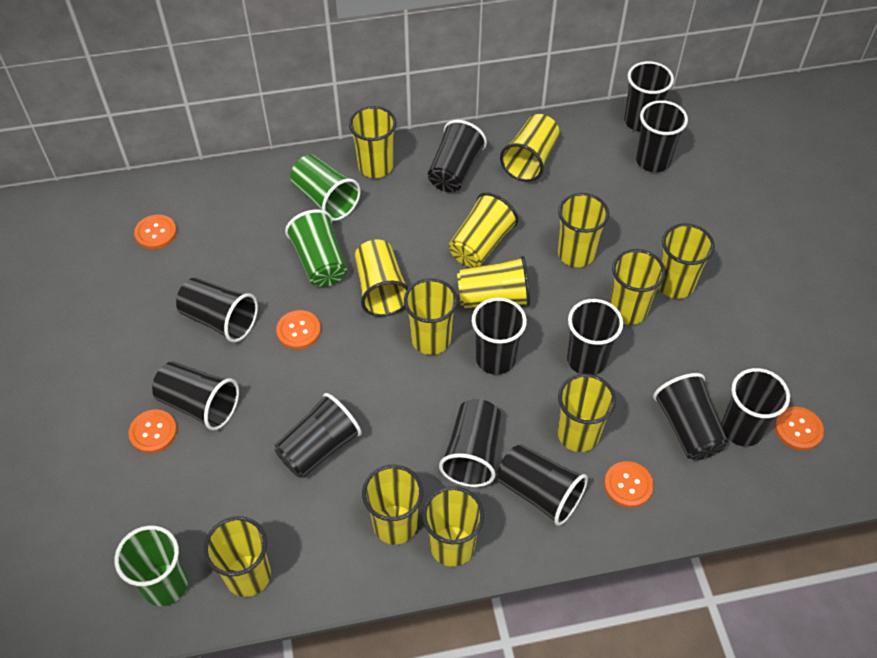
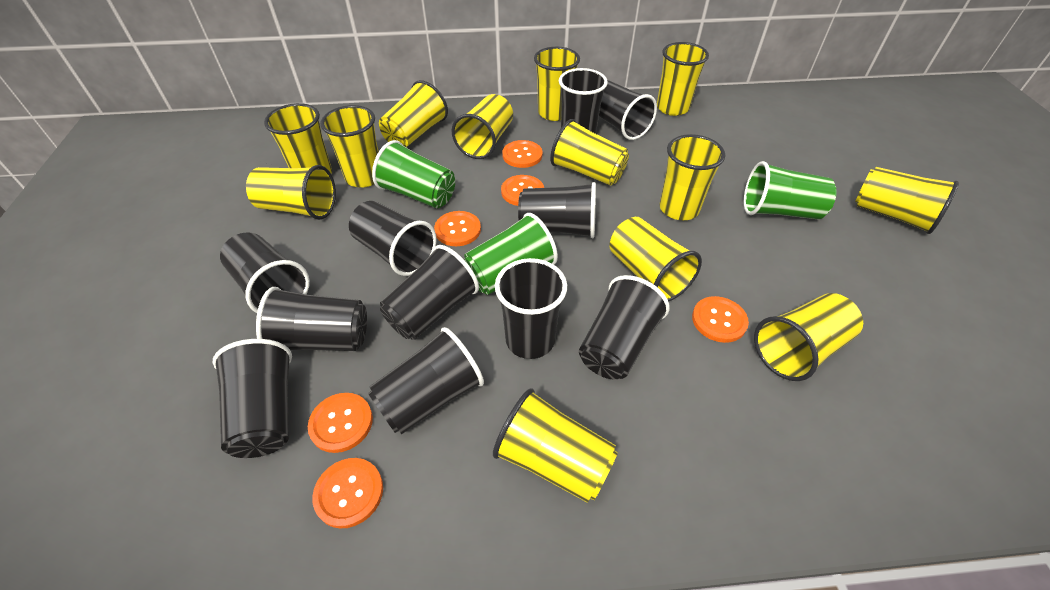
black cup: 12 -> 11
orange button: 5 -> 6

